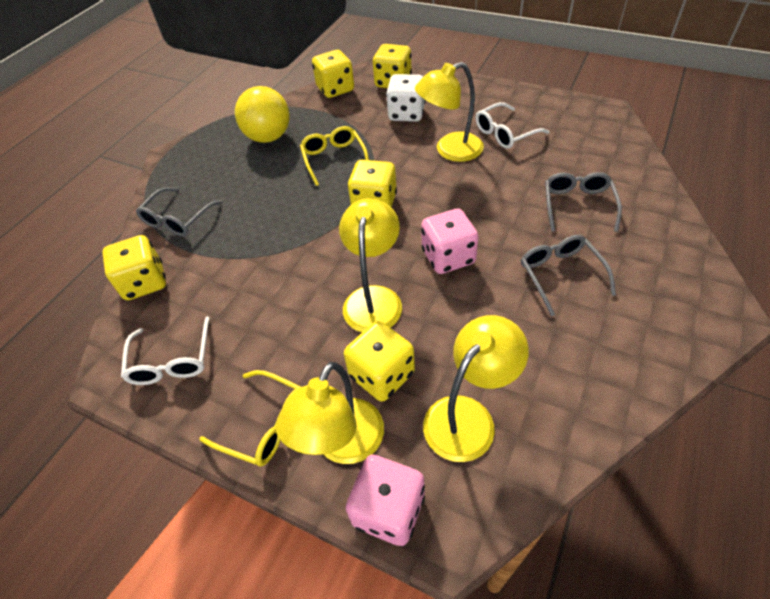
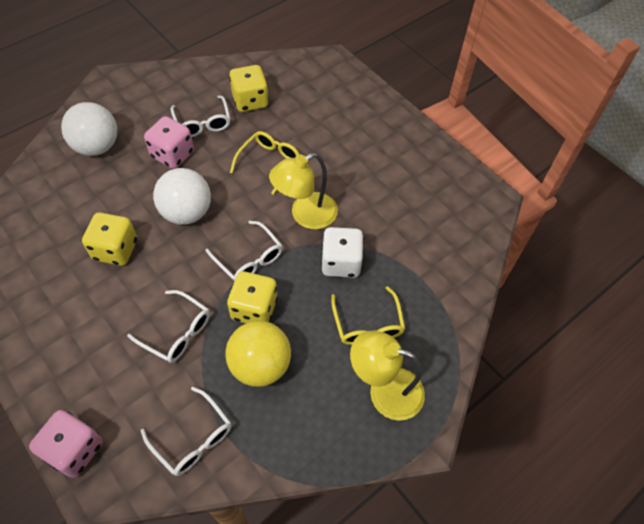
grey glasses: 3 -> 0
white ball: 0 -> 2
white glasses: 2 -> 4
yellow dice: 5 -> 3
yellow lamp: 4 -> 2

